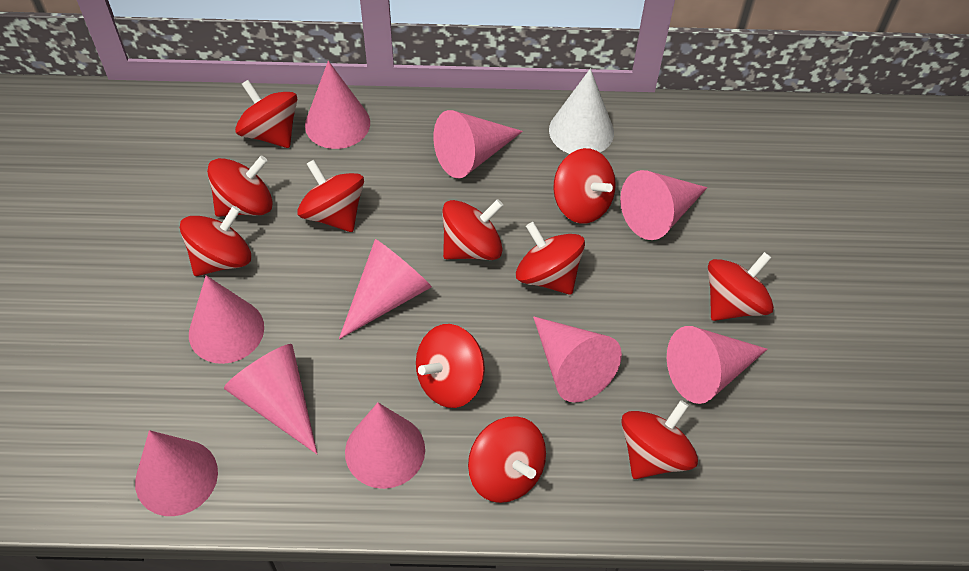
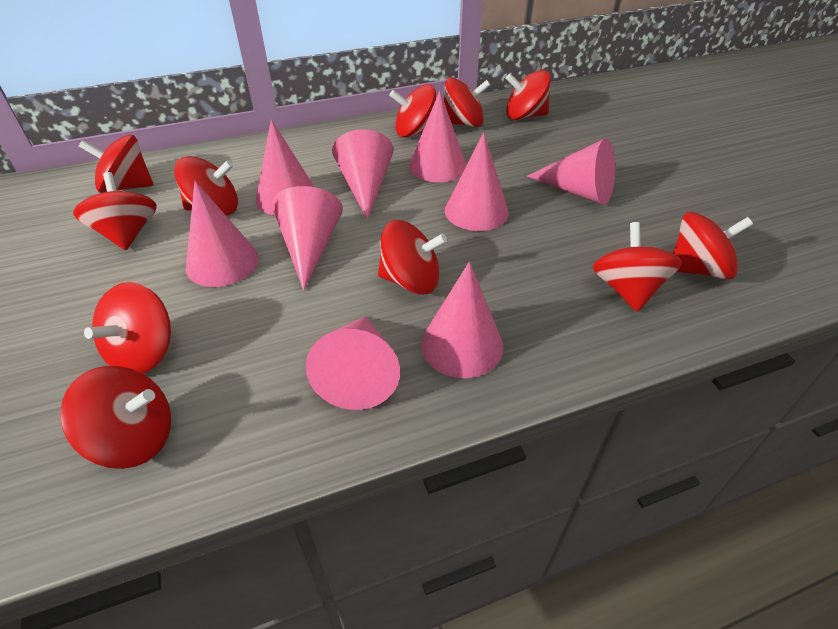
pink cone: 10 -> 9
white cone: 1 -> 0

